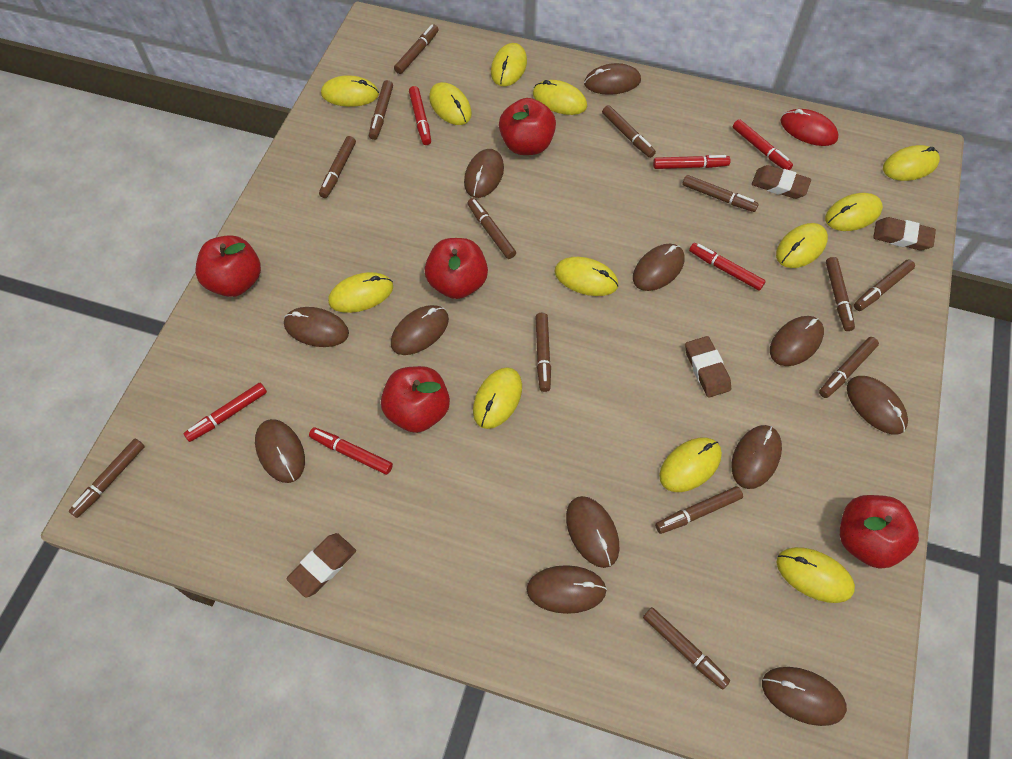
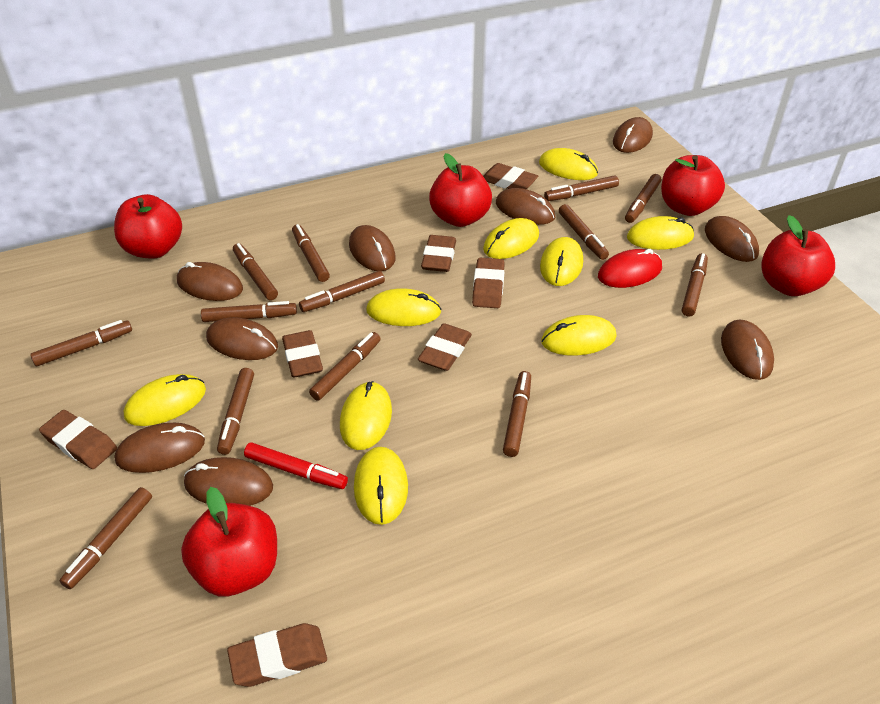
brown eraser: 4 -> 7
brown mouse: 12 -> 9
red marker: 6 -> 1
yellow mouse: 12 -> 9

